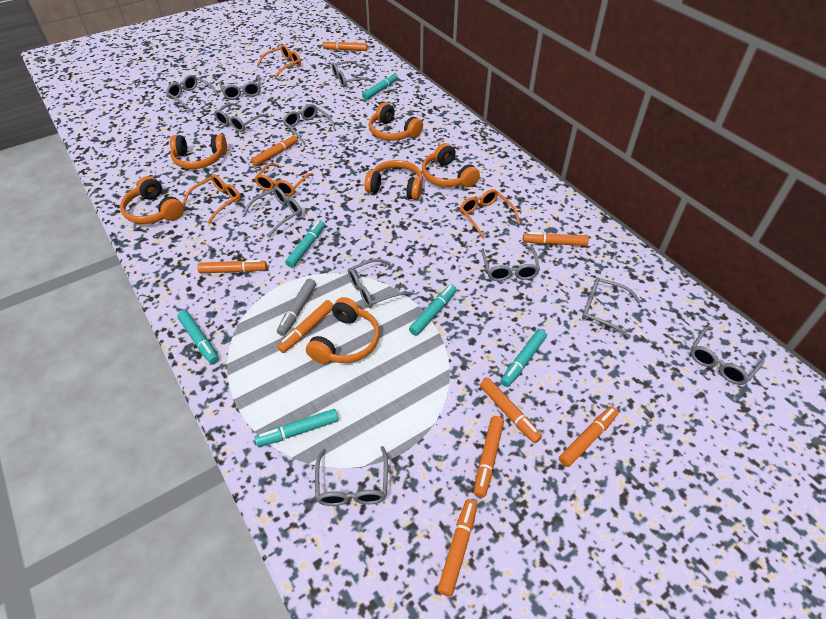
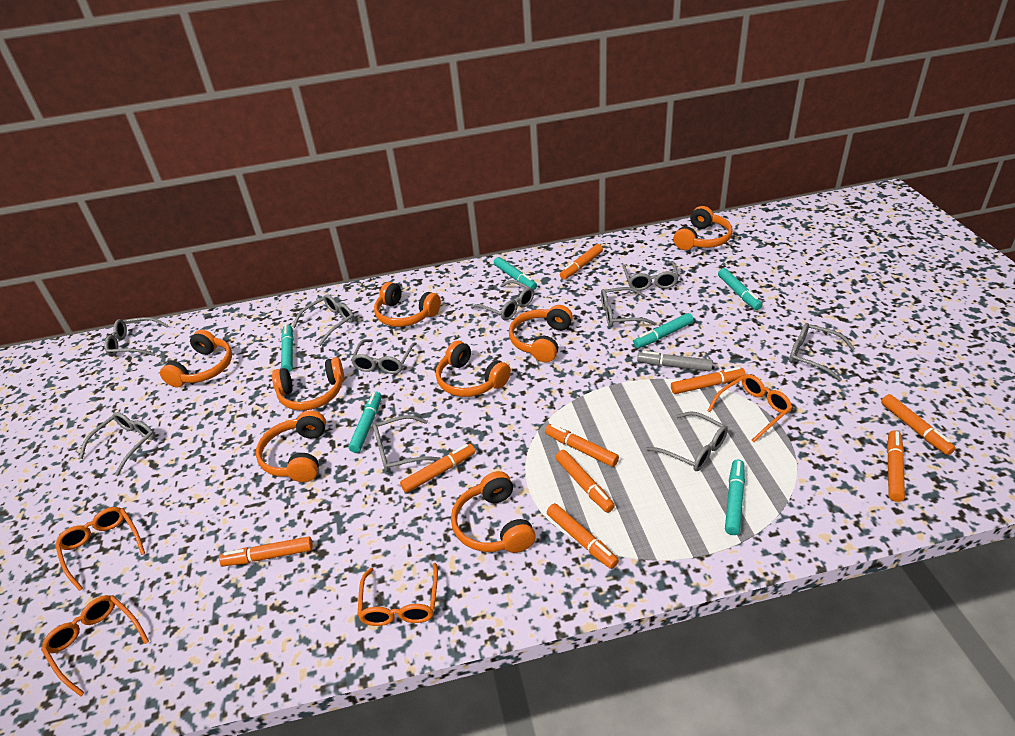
grey glasses: 11 -> 10
orange headphones: 6 -> 8

